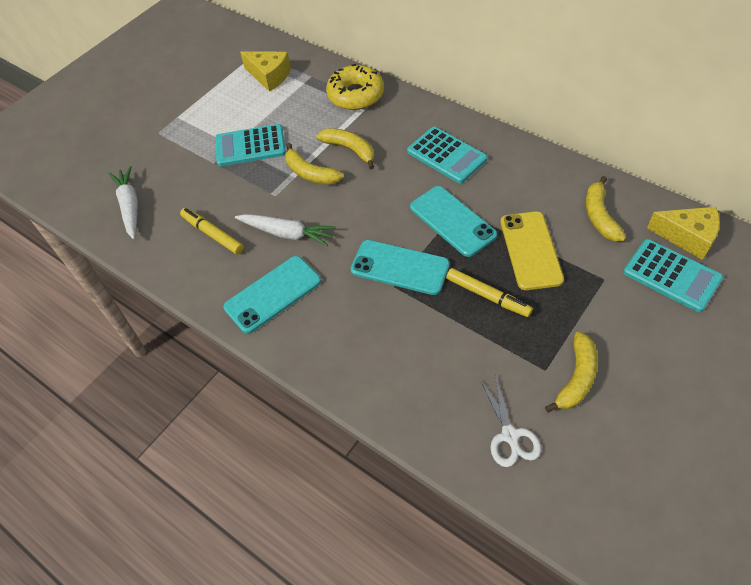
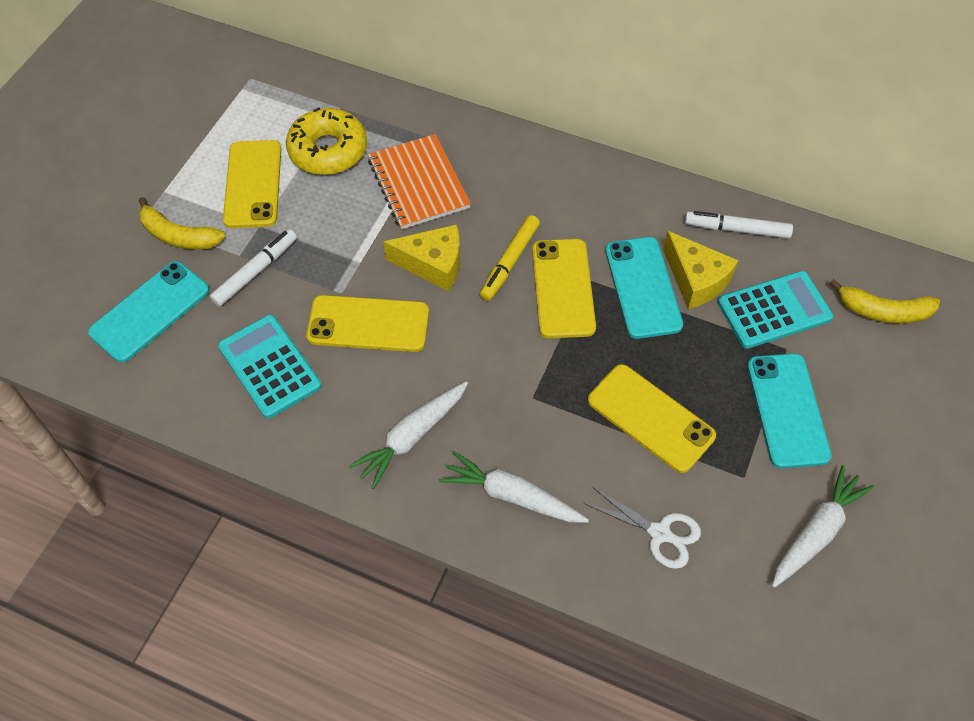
orange notebook: 0 -> 1
turquoise calculator: 3 -> 2
white carrot: 2 -> 3
white marker: 0 -> 2
yellow banana: 4 -> 2
yellow marker: 2 -> 1
yellow phone: 1 -> 4

